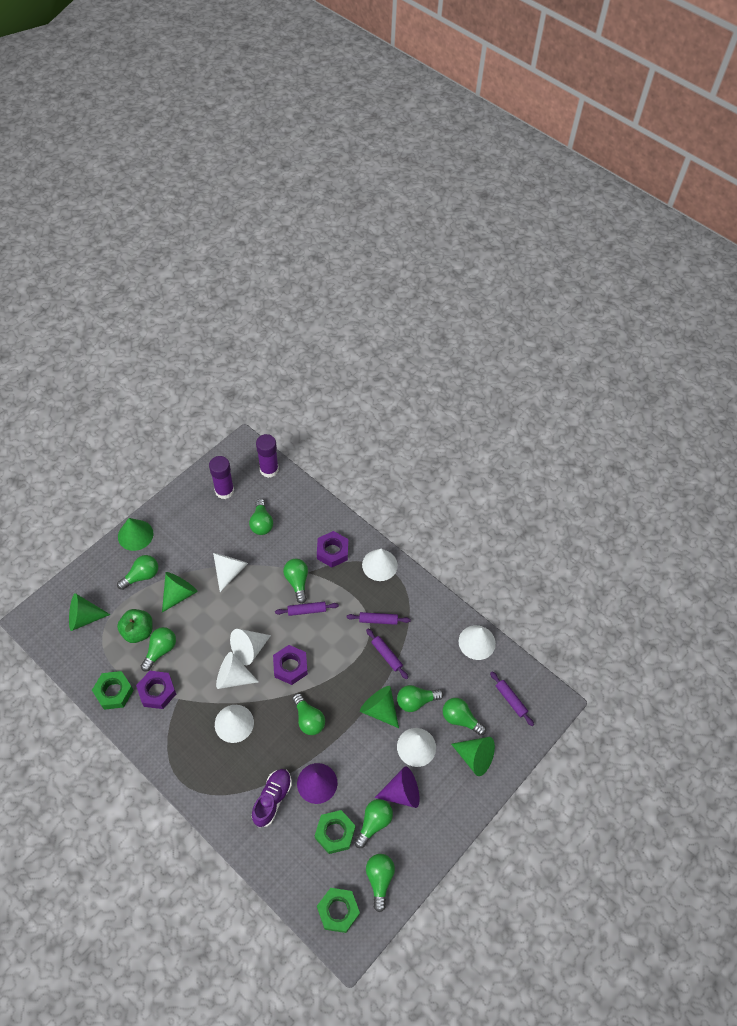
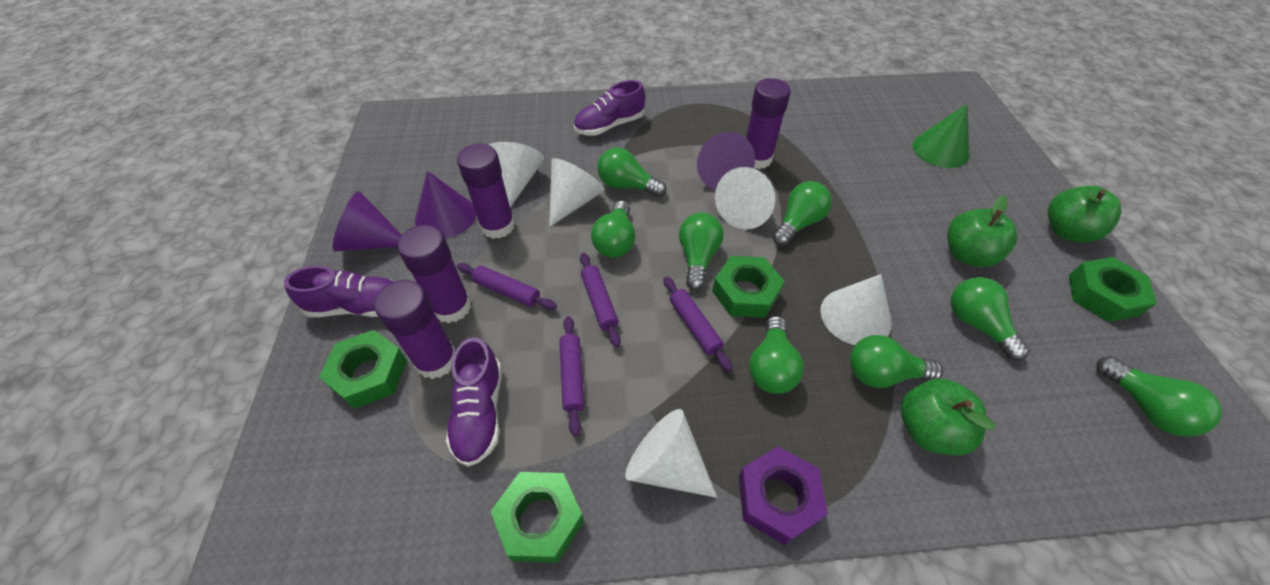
green apple: 1 -> 3
green cone: 5 -> 1
green light bulb: 9 -> 8
green nut: 3 -> 4
purple cone: 2 -> 3
purple glue stick: 2 -> 4
purple nut: 3 -> 1
purple shoe: 1 -> 3
white cone: 7 -> 5

